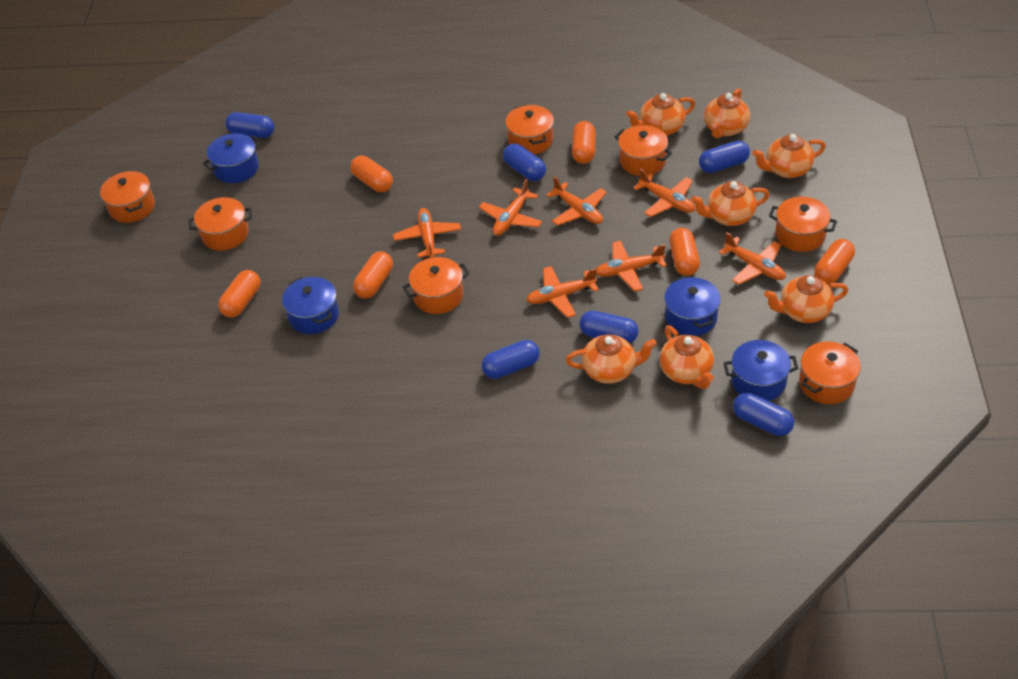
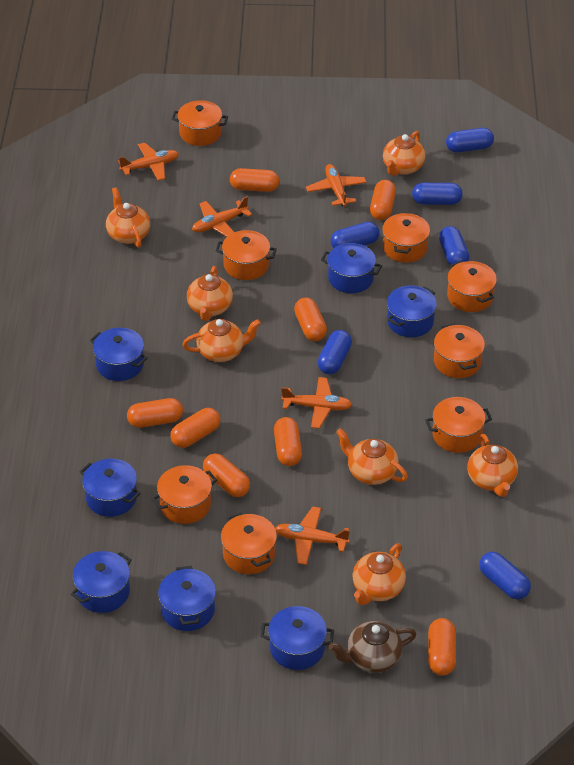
blue pot: 4 -> 7
brown teapot: 0 -> 1
orange capsule: 6 -> 8
orange plane: 7 -> 5
orange pot: 7 -> 8

